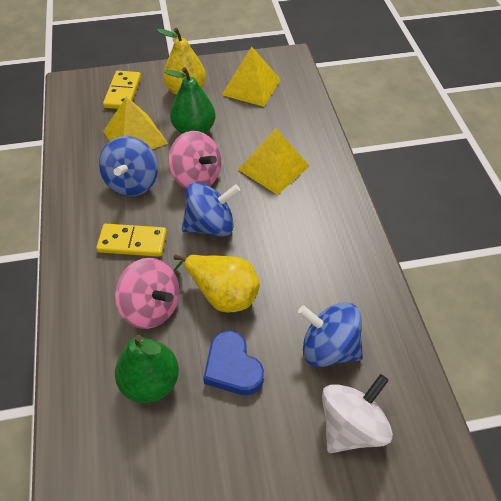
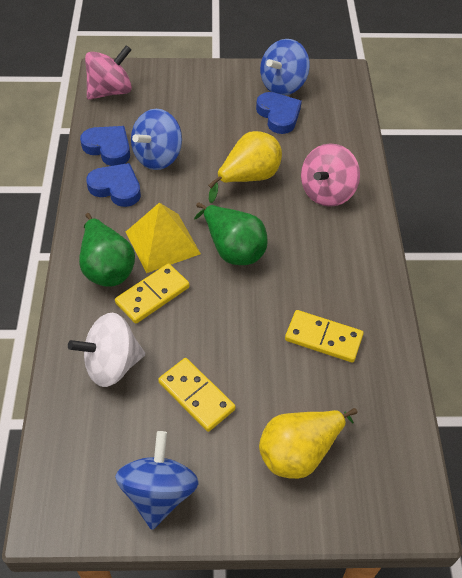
blue heart: 1 -> 3
yellow domino: 2 -> 3
yellow pyramid: 3 -> 1

